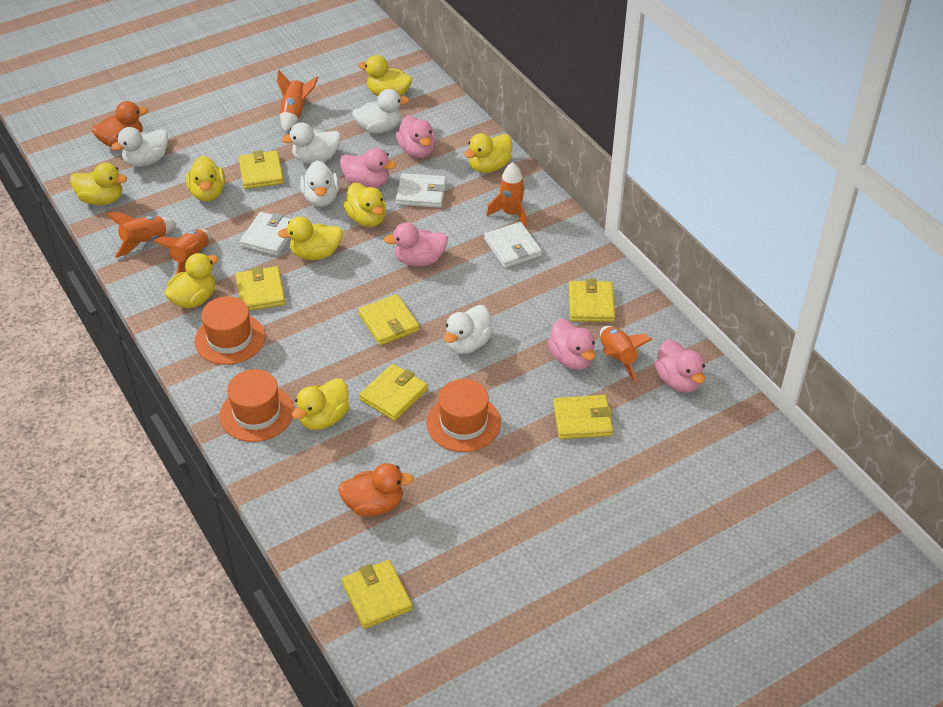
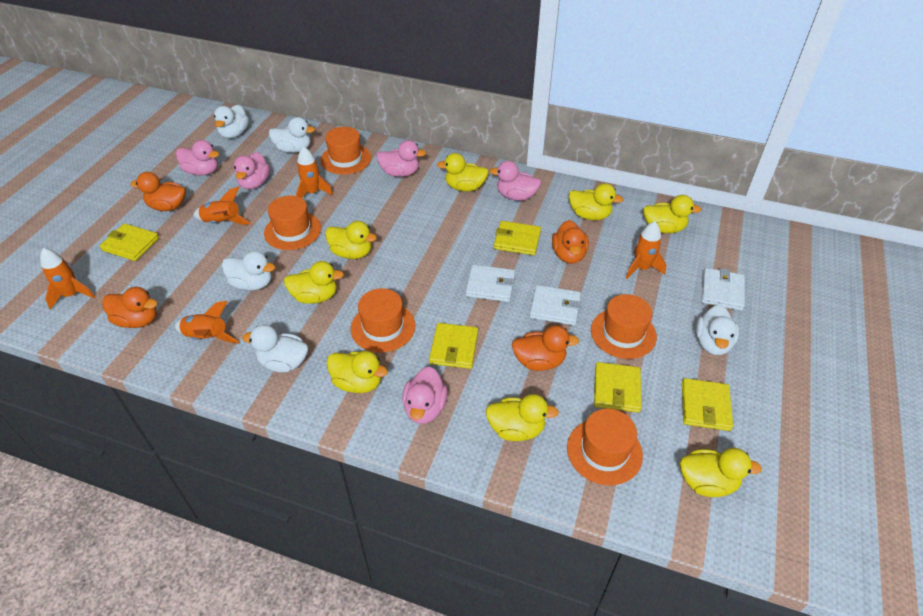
orange duck: 2 -> 4
orange hat: 3 -> 5
yellow wallet: 7 -> 5

